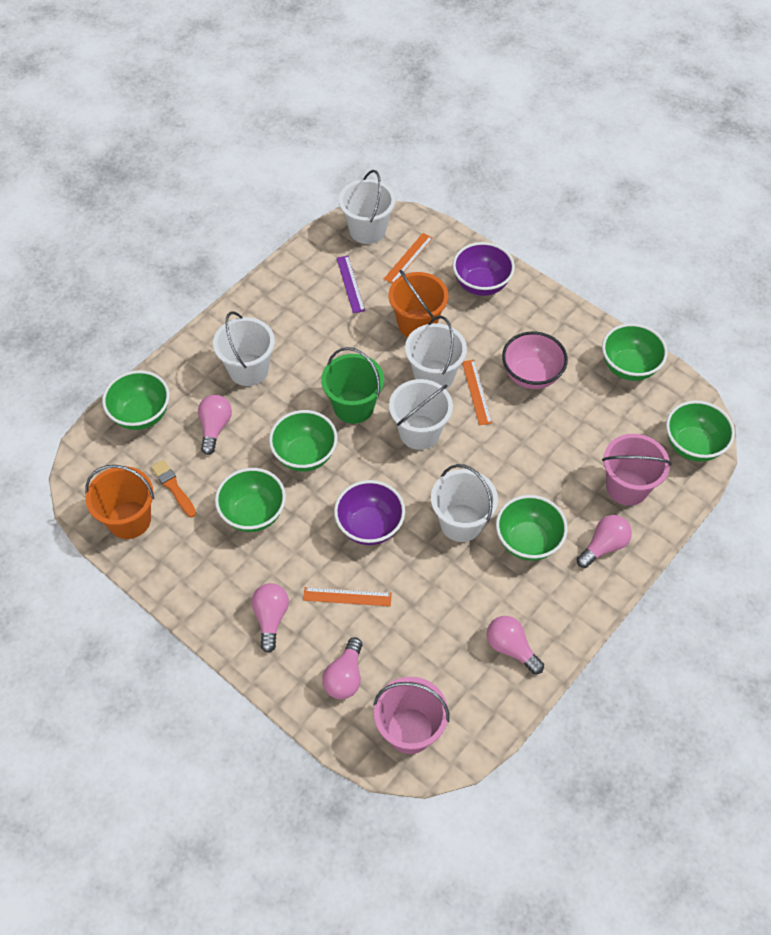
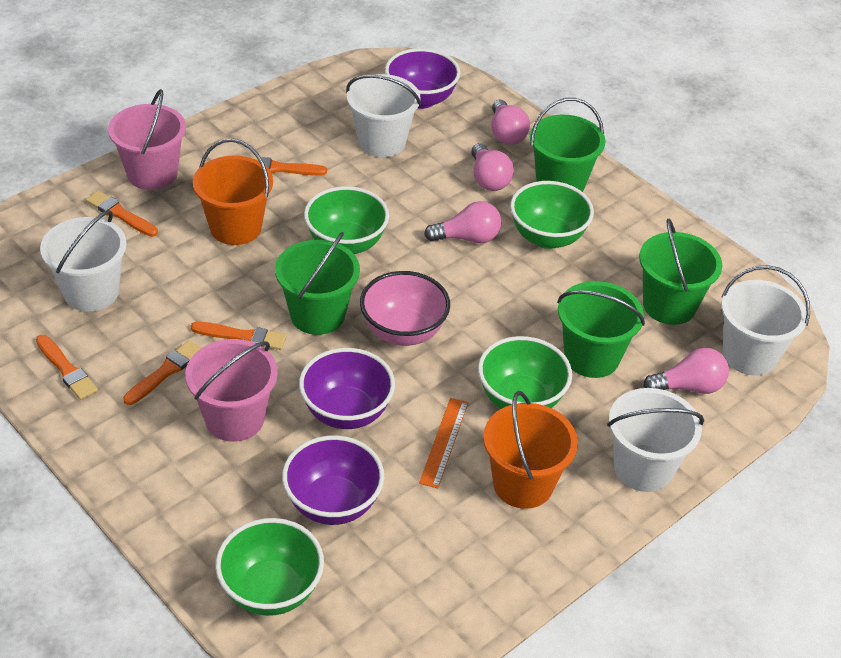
green bowl: 6 -> 4
green bucket: 1 -> 4
orange brush: 1 -> 5
orange ruler: 3 -> 1
pink light bulb: 5 -> 4
purple bowl: 2 -> 3
purple ruler: 1 -> 0
white bucket: 5 -> 4

